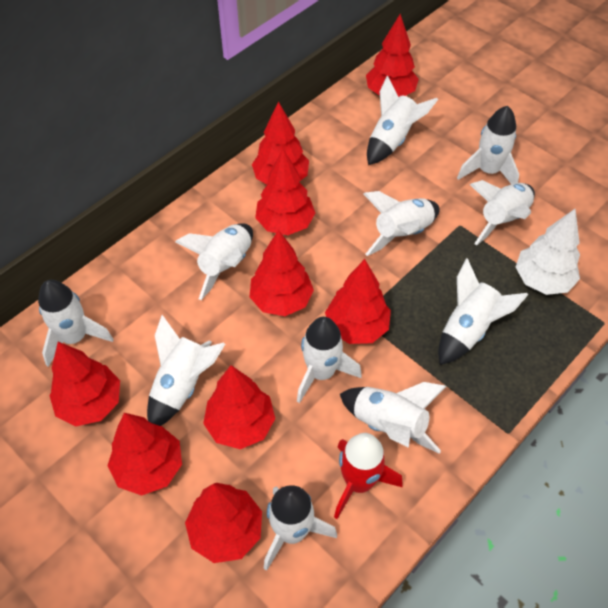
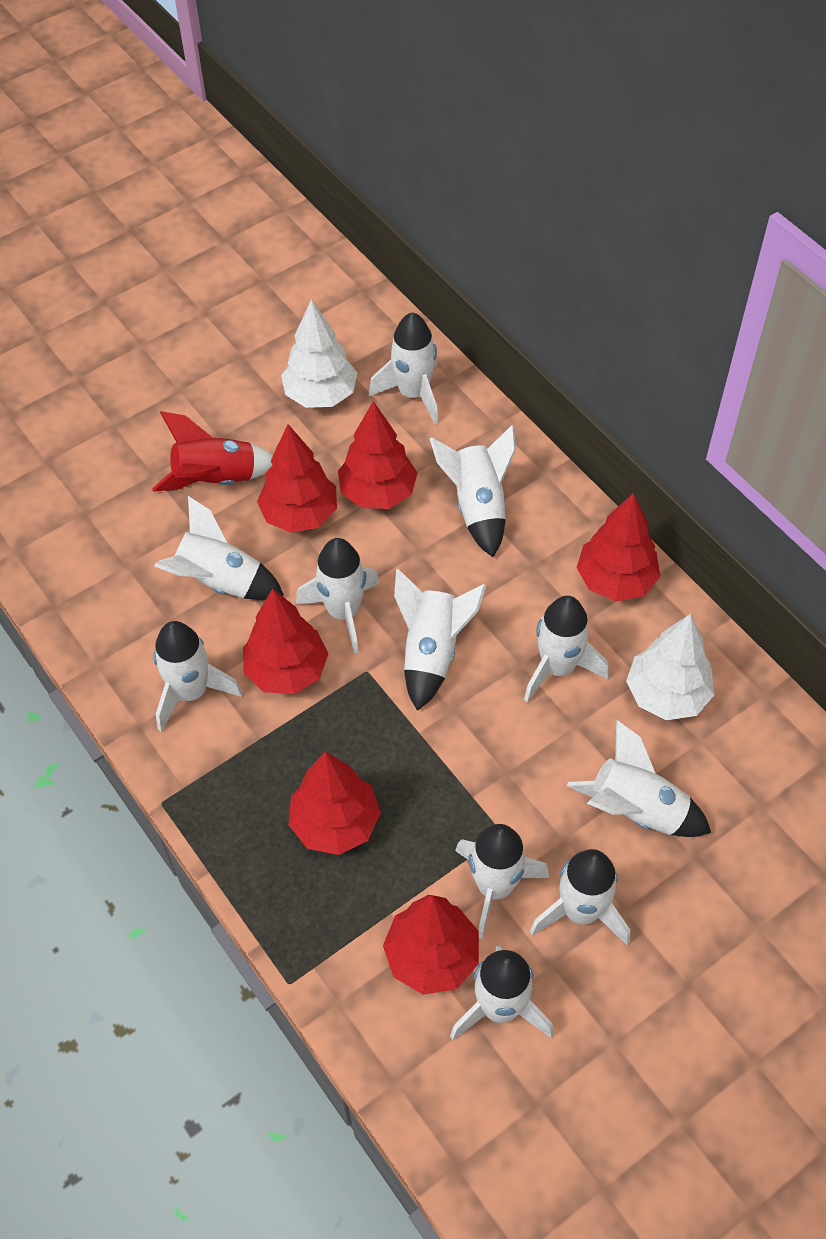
red tree: 9 -> 6
white tree: 1 -> 2

